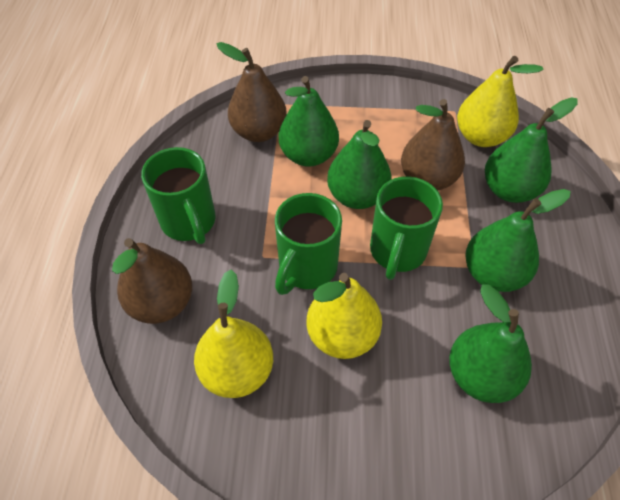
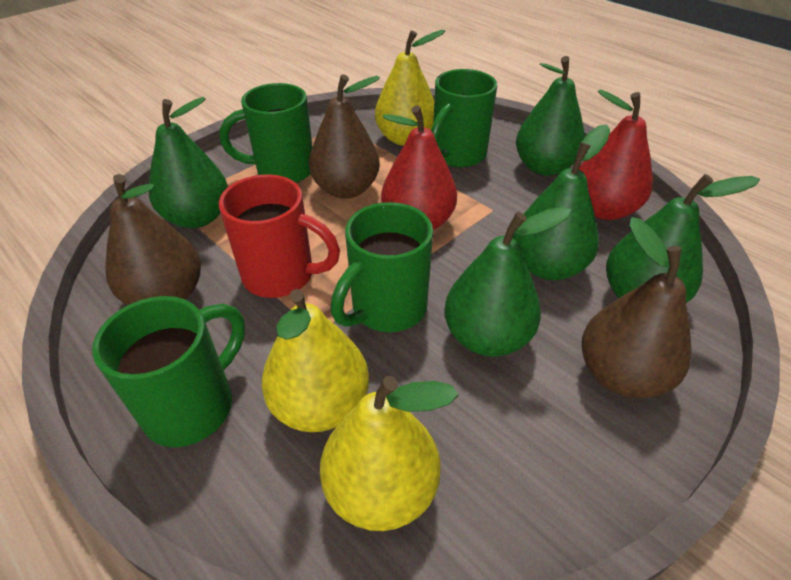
green mug: 3 -> 4
red mug: 0 -> 1
red pear: 0 -> 2

